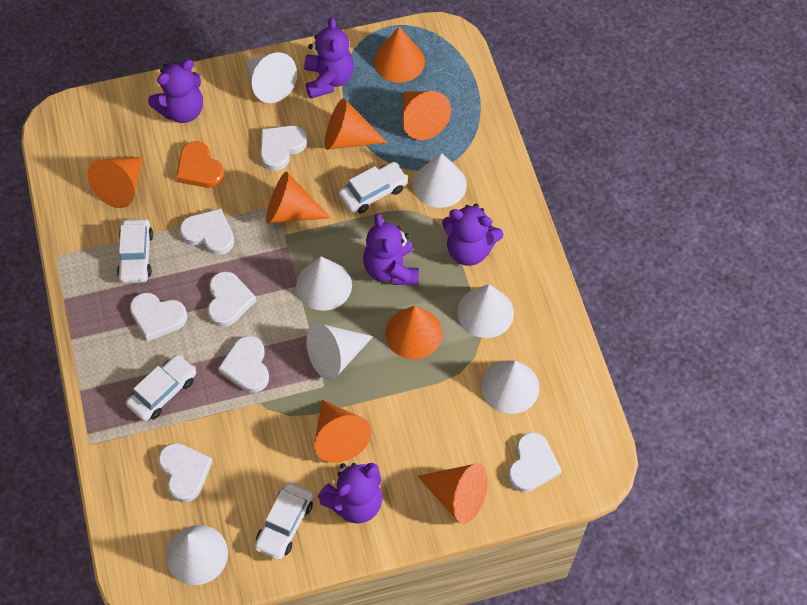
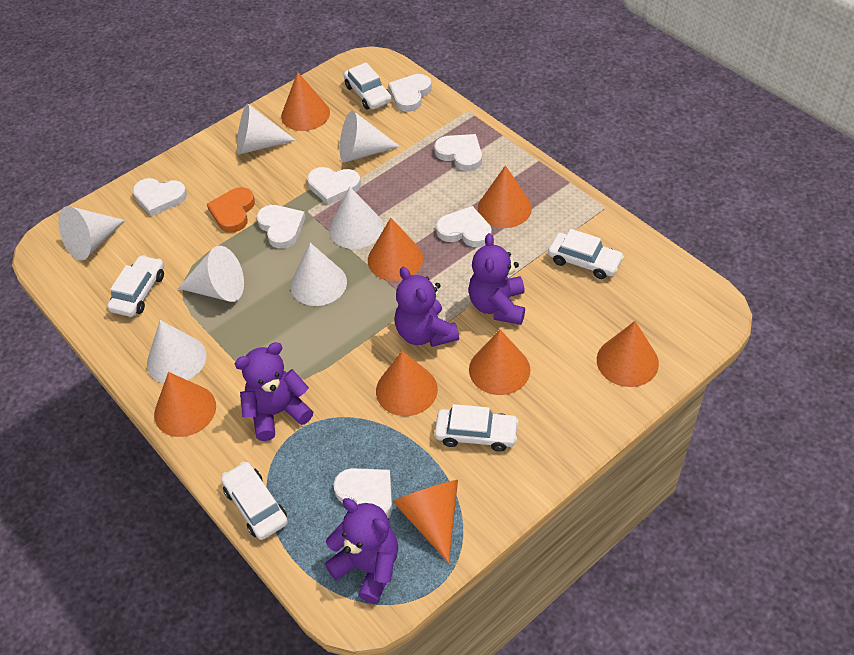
purple teddy bear: 5 -> 4
white car: 4 -> 5

